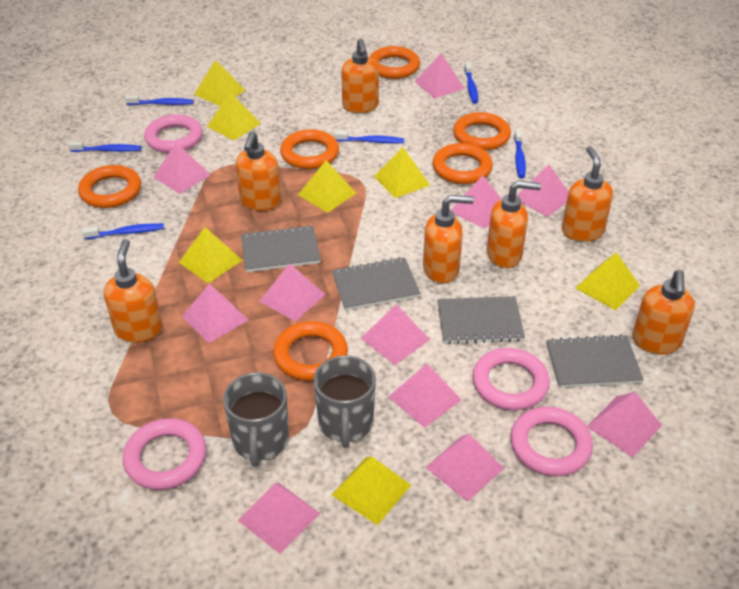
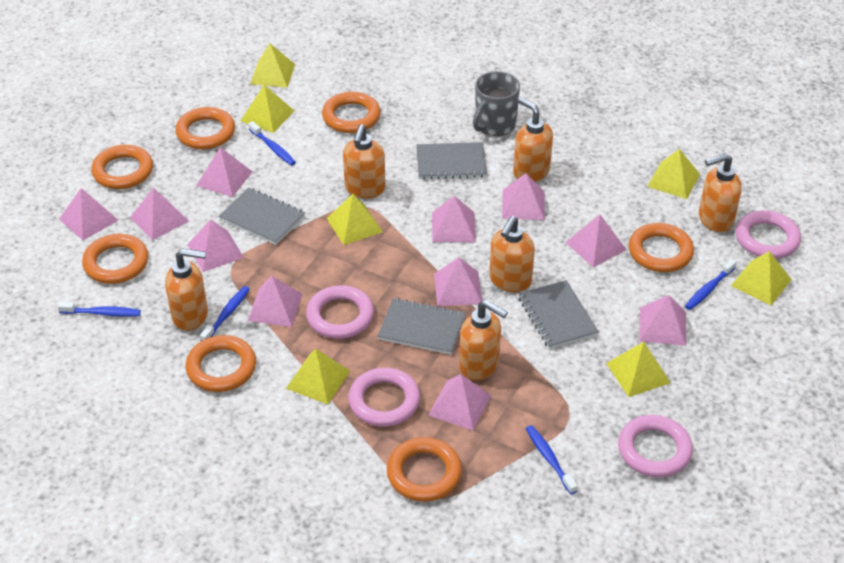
blue toothbrush: 6 -> 5
grey mug: 2 -> 1
orange ring: 6 -> 7
orange soap dispenser: 7 -> 6

